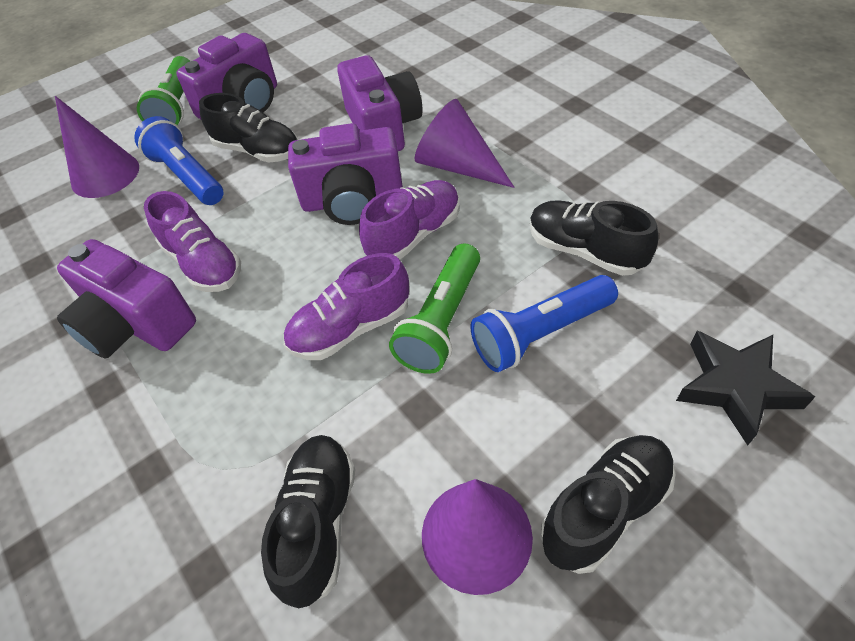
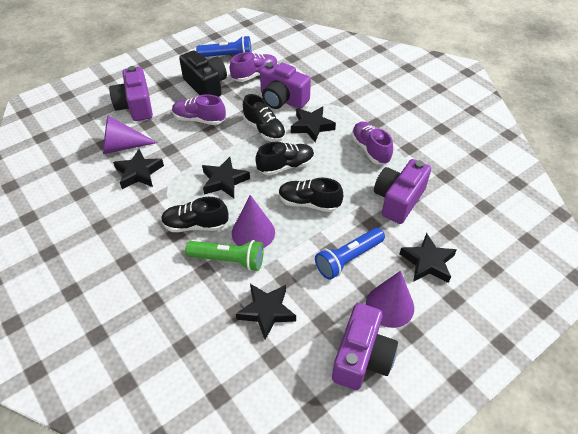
black camera: 0 -> 1
black star: 1 -> 5
green flashlight: 2 -> 1

